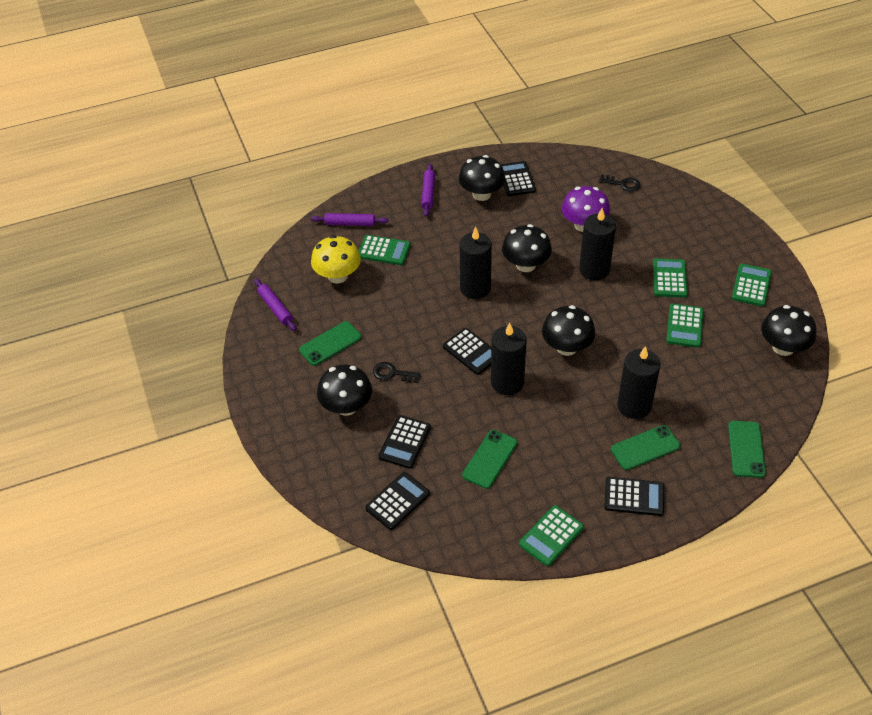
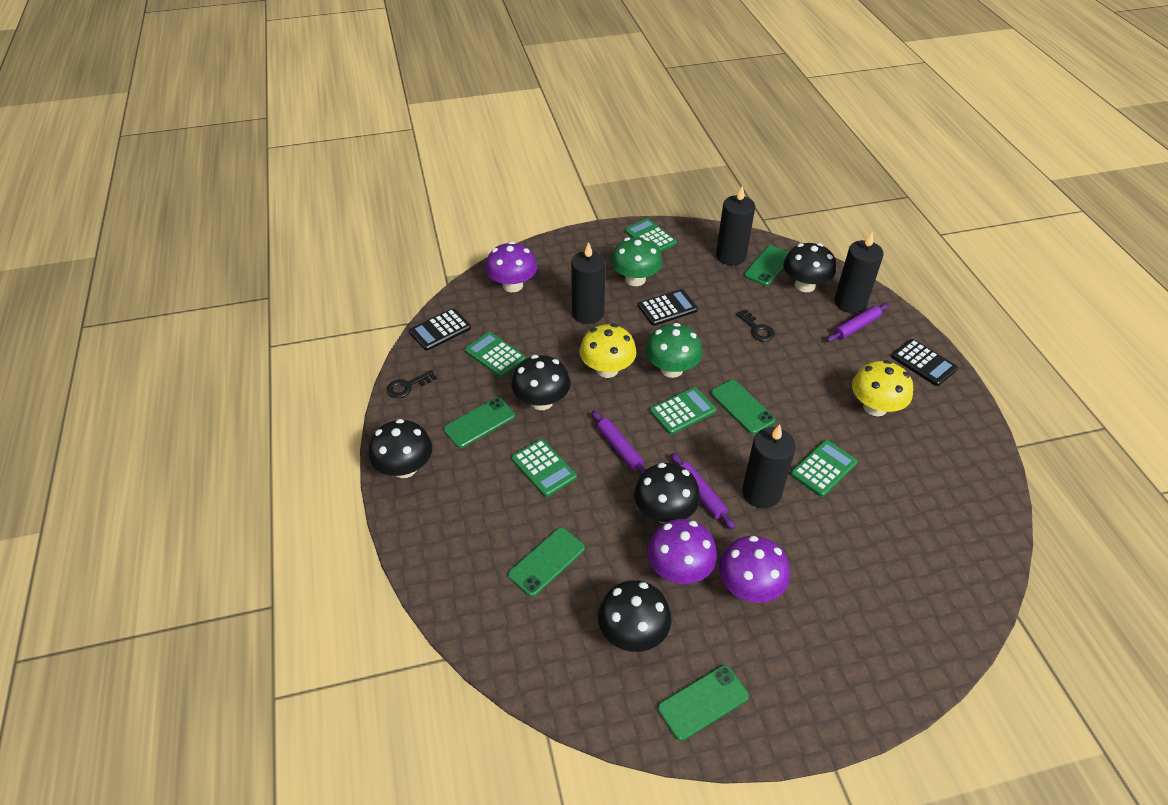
black calculator: 5 -> 3
green mushroom: 0 -> 2
green phone: 4 -> 5
purple mushroom: 1 -> 3
yellow mushroom: 1 -> 2

